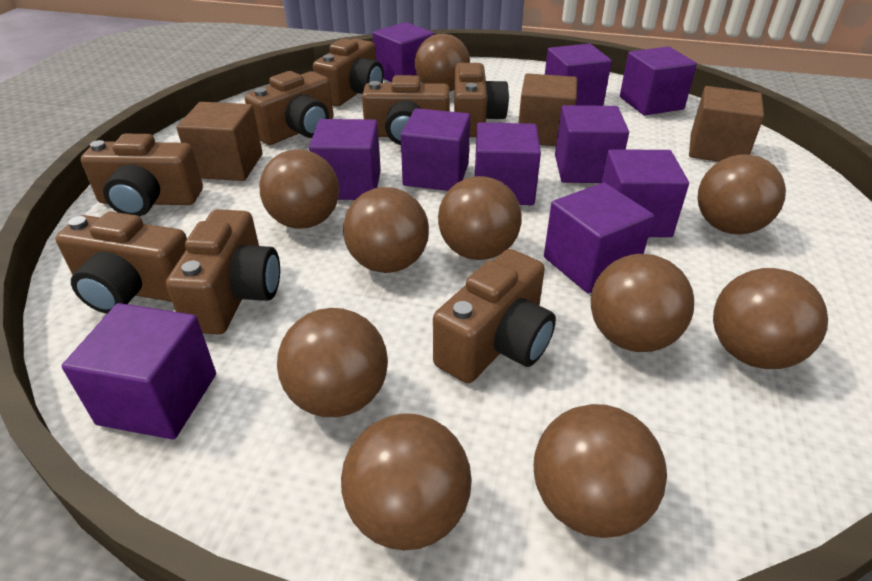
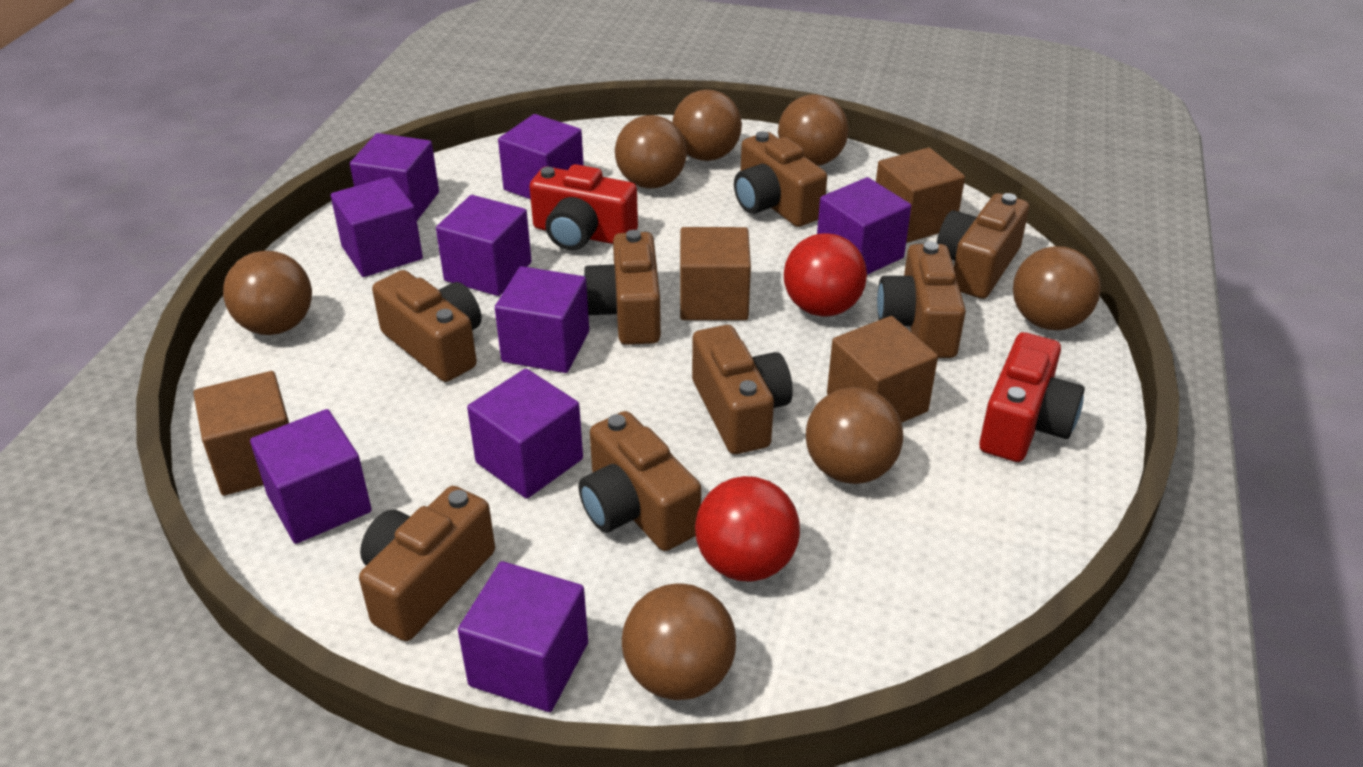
brown ball: 10 -> 7
brown cube: 3 -> 4
purple cube: 10 -> 9
red ball: 0 -> 2
red camera: 0 -> 2

